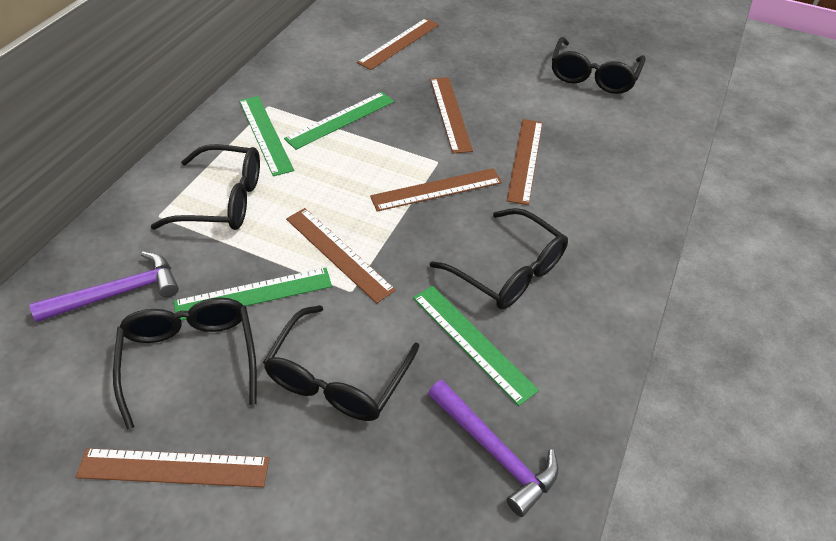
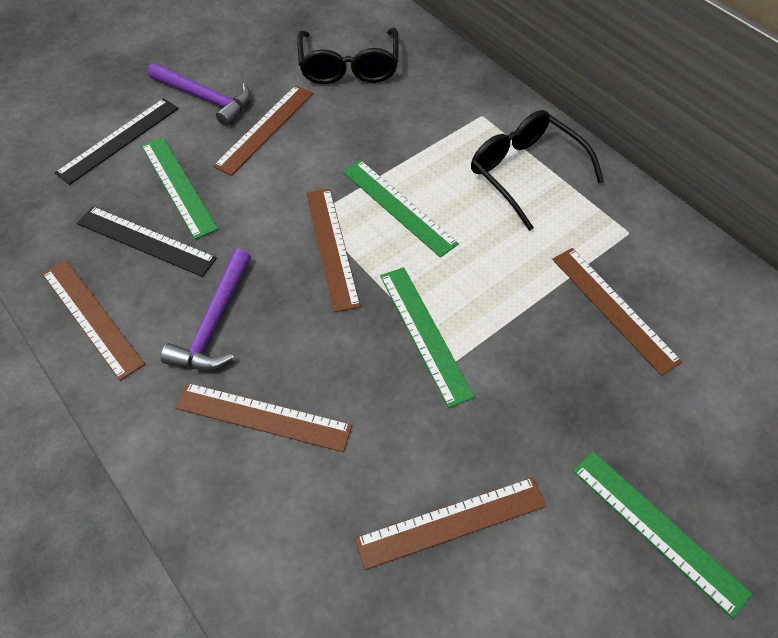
black glasses: 5 -> 2
black ruler: 0 -> 2

